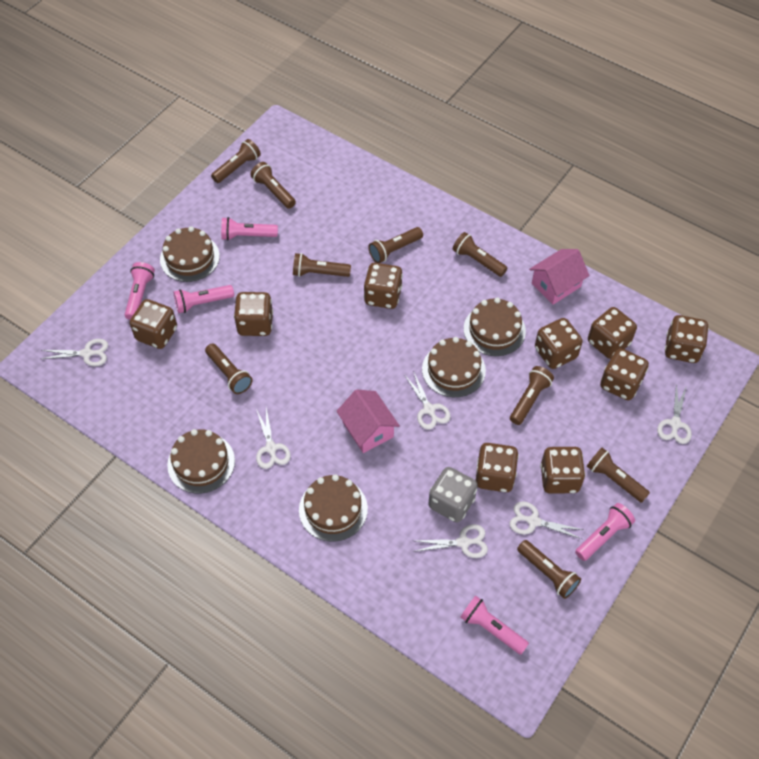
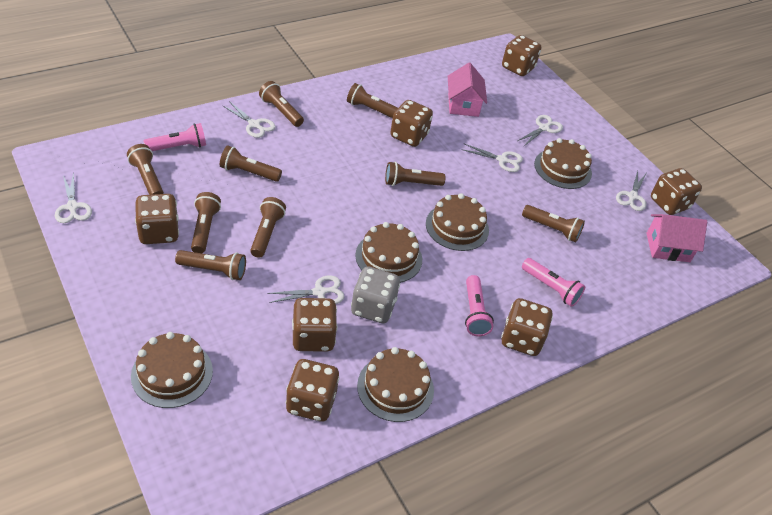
brown dice: 9 -> 7
pink flashlight: 5 -> 3

